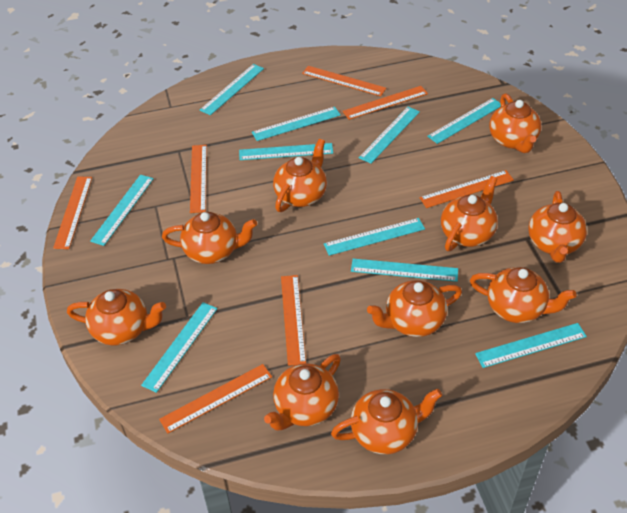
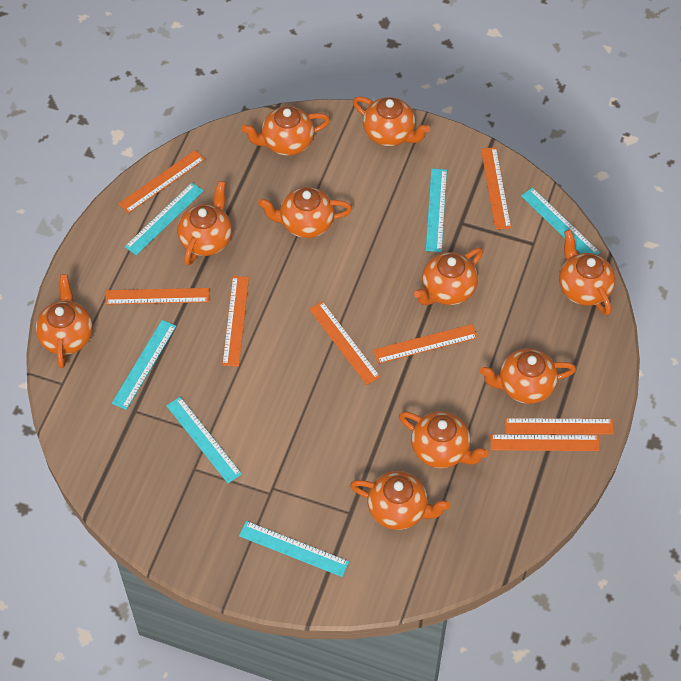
orange ruler: 7 -> 8
turquoise ruler: 10 -> 6

